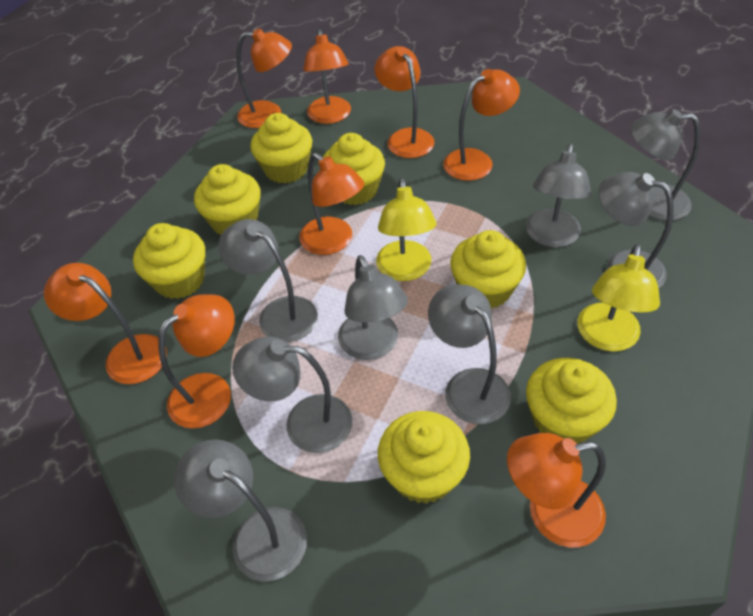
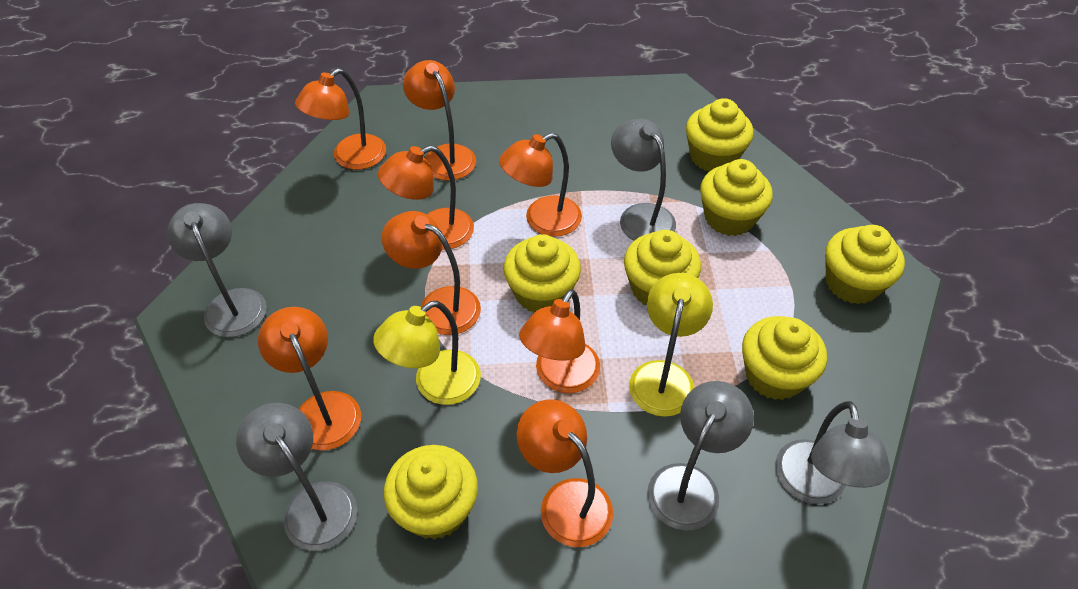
grey lamp: 8 -> 5

